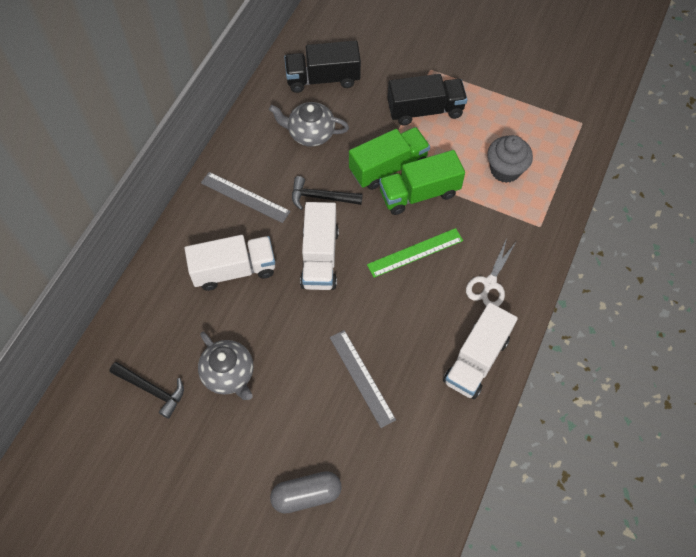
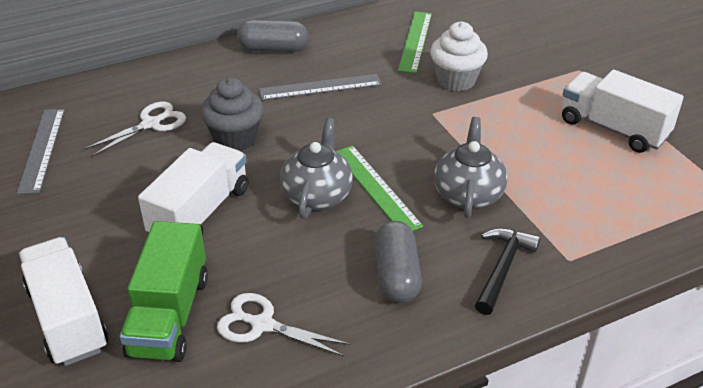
black hammer: 2 -> 1
black truck: 2 -> 0
green ruler: 1 -> 2
green truck: 2 -> 1
grey capsule: 1 -> 2
white cupcake: 0 -> 1
white scissors: 1 -> 2

